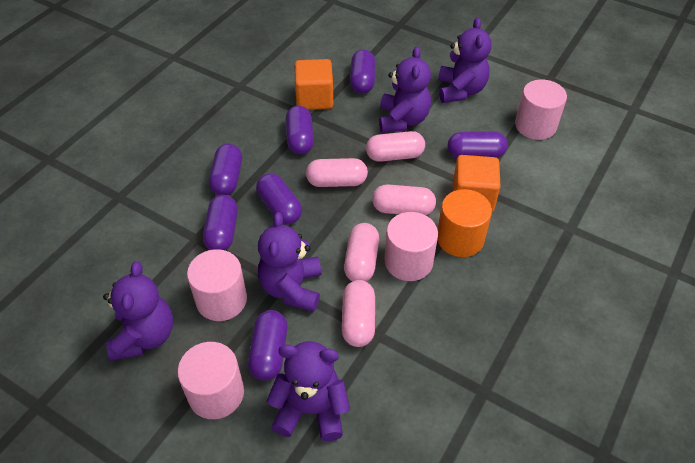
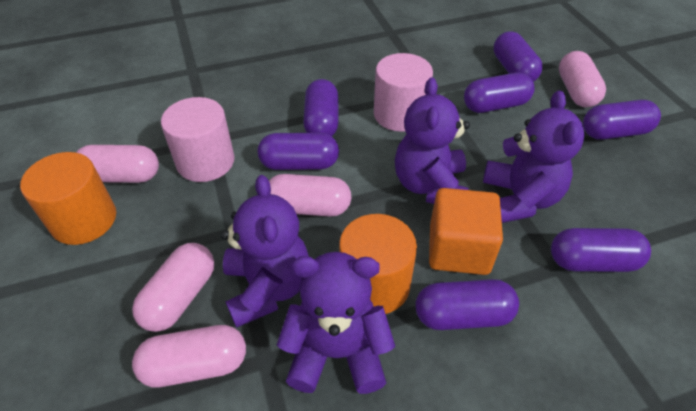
orange cube: 2 -> 1
orange cylinder: 1 -> 2
pink cylinder: 4 -> 2
purple teddy bear: 5 -> 4

